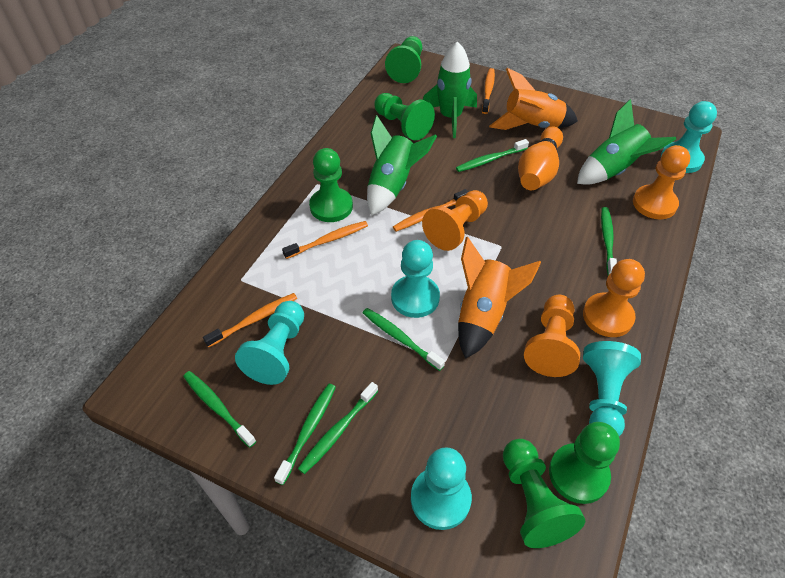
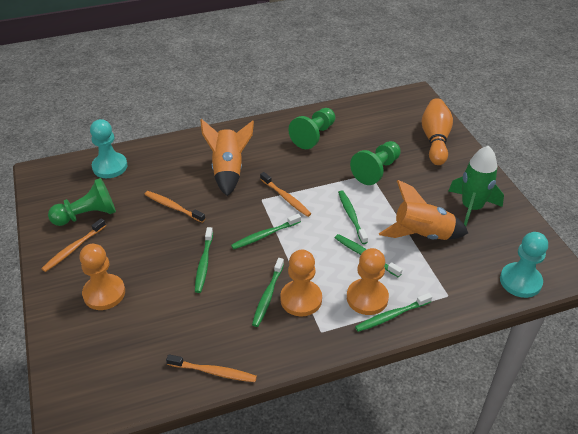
green pawn: 5 -> 3
green rocket: 3 -> 1
orange pawn: 4 -> 3
turquoise pawn: 5 -> 2

